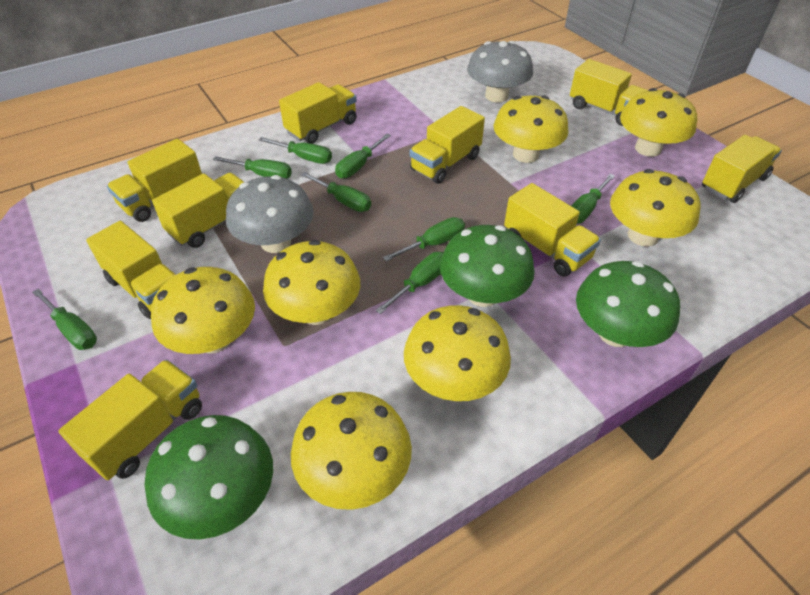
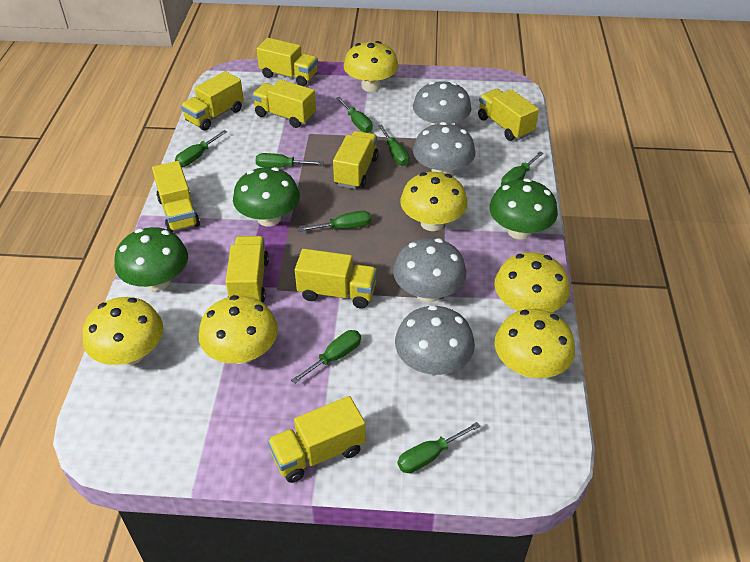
grey mushroom: 2 -> 4
yellow mushroom: 7 -> 6

